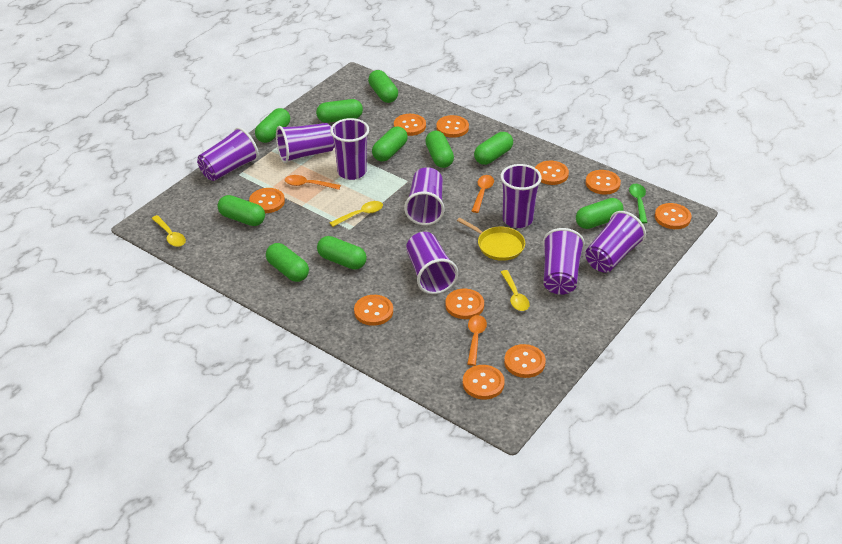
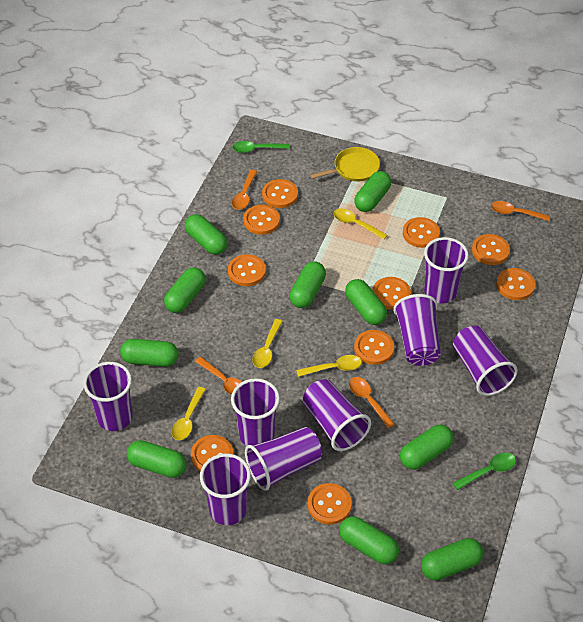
green spoon: 1 -> 2
orange spoon: 3 -> 4
yellow spoon: 3 -> 4

